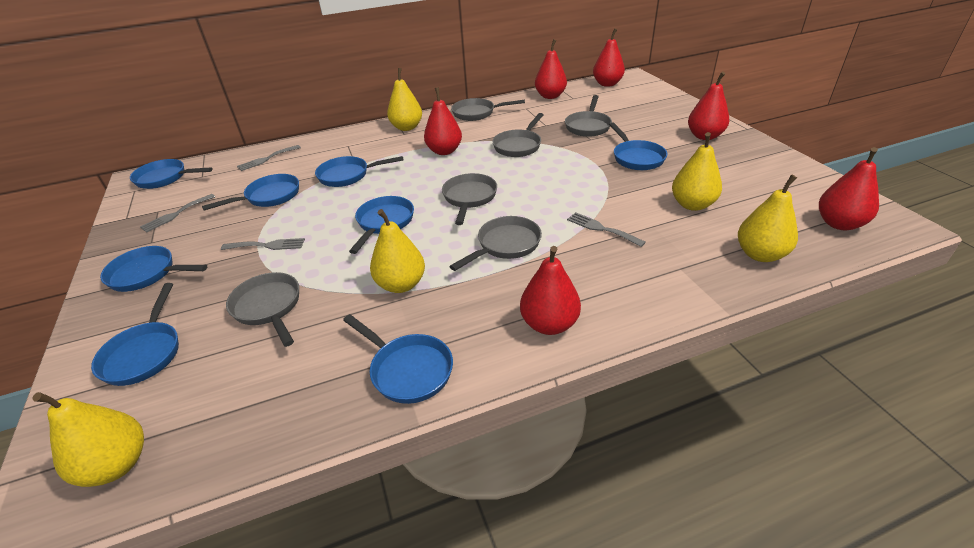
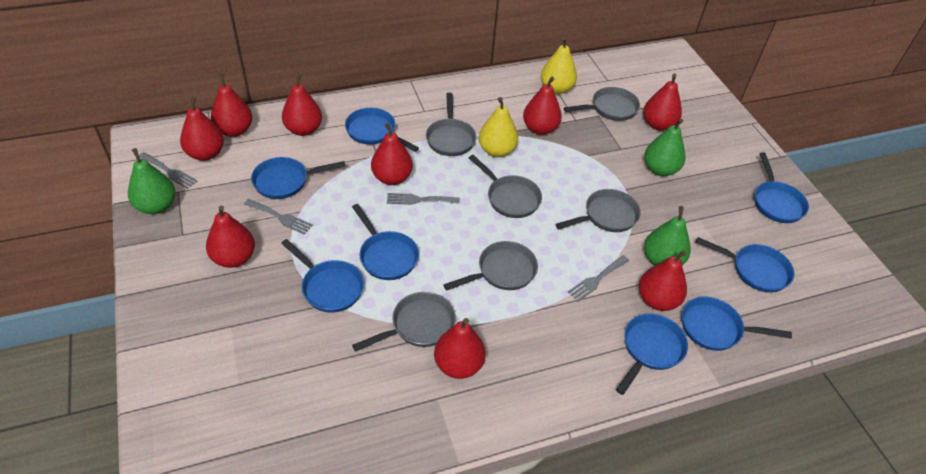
green pear: 0 -> 3
red pear: 6 -> 9
yellow pear: 5 -> 2

